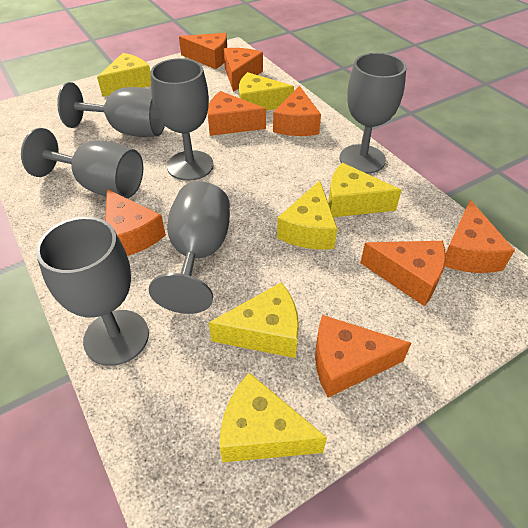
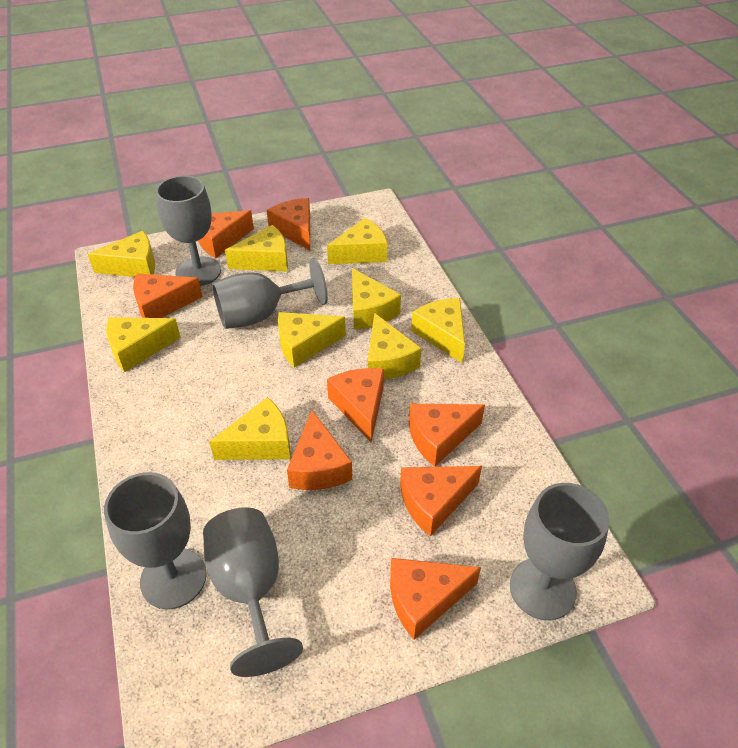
grey goblet: 6 -> 5
yellow cheese: 6 -> 9

